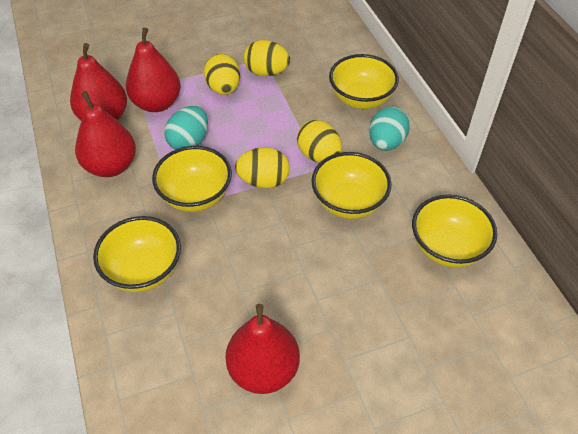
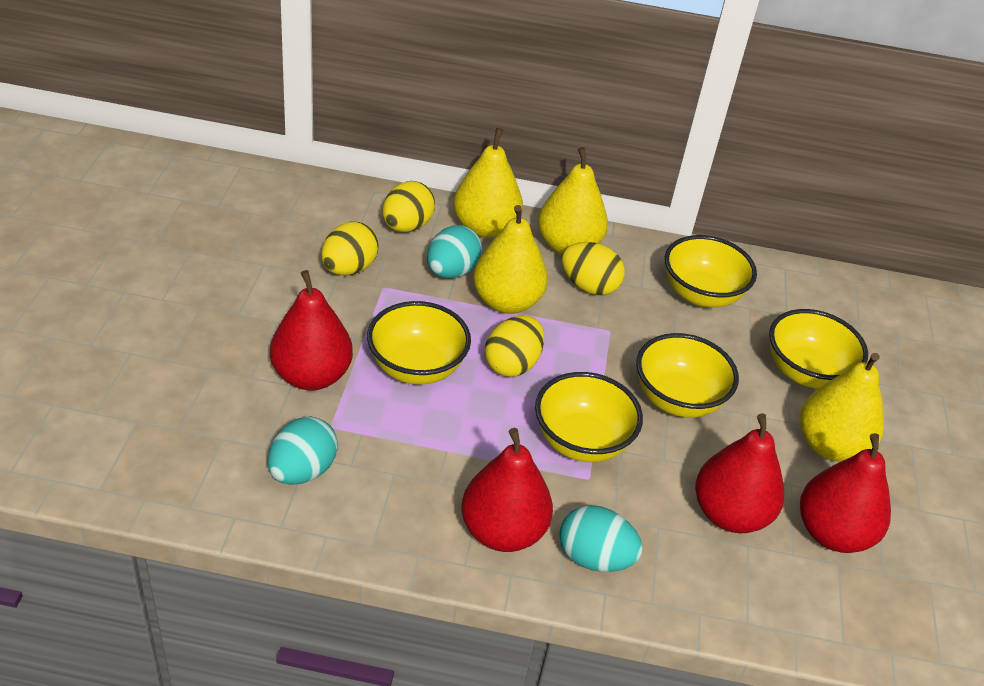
turquoise egg: 2 -> 3
yellow pear: 0 -> 4

